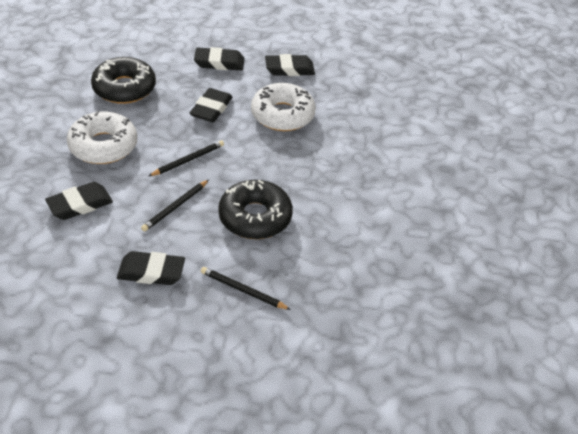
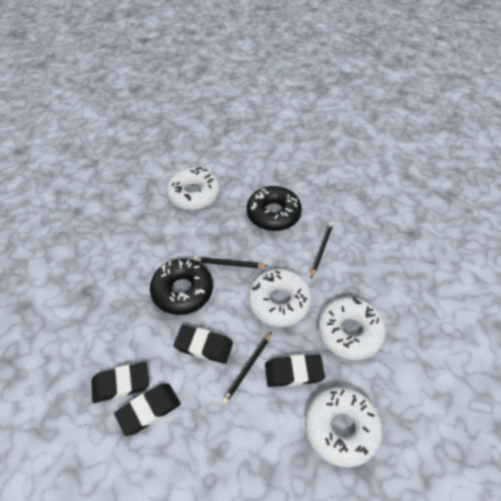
black eraser: 5 -> 4
white donut: 2 -> 4

